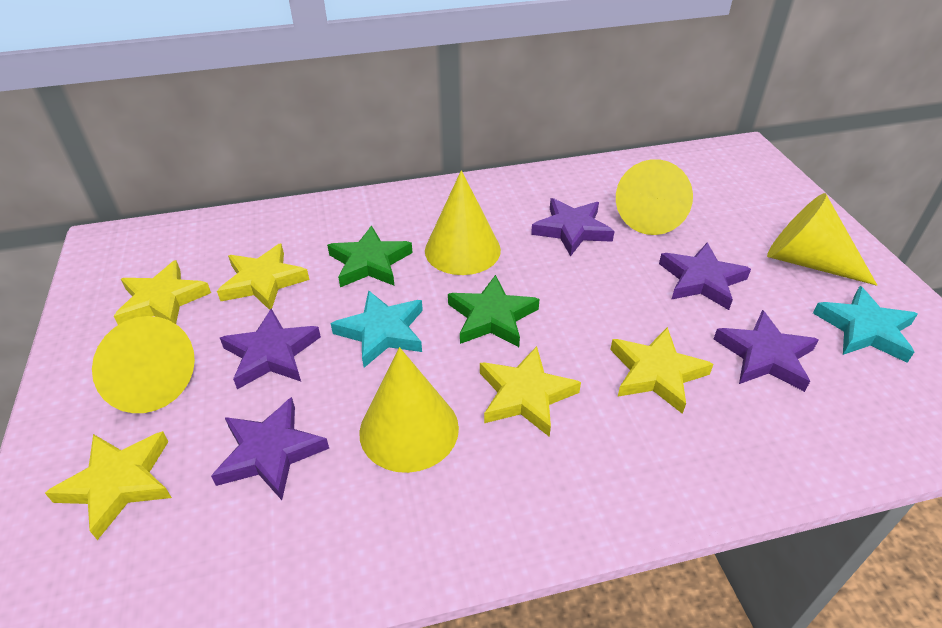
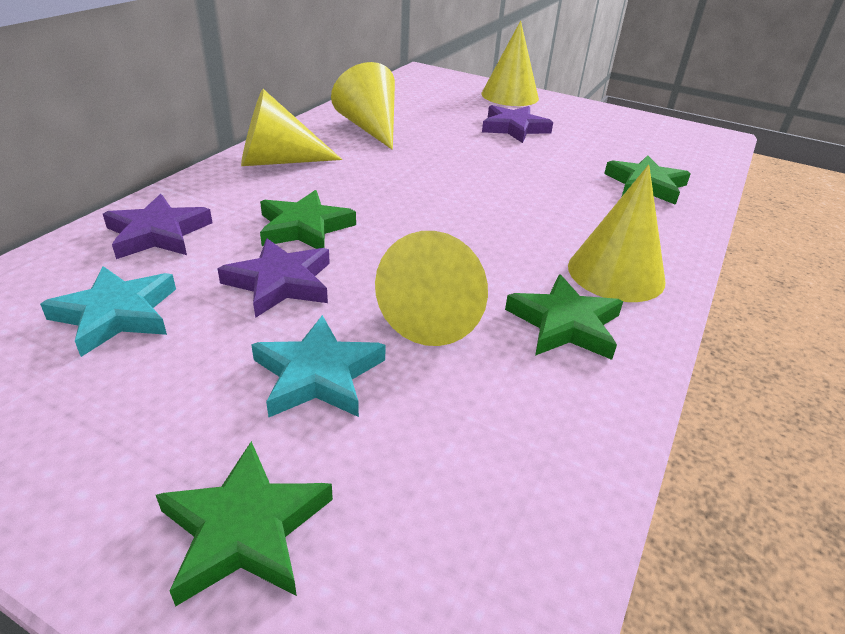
green star: 2 -> 4
purple star: 5 -> 3
yellow star: 5 -> 0

